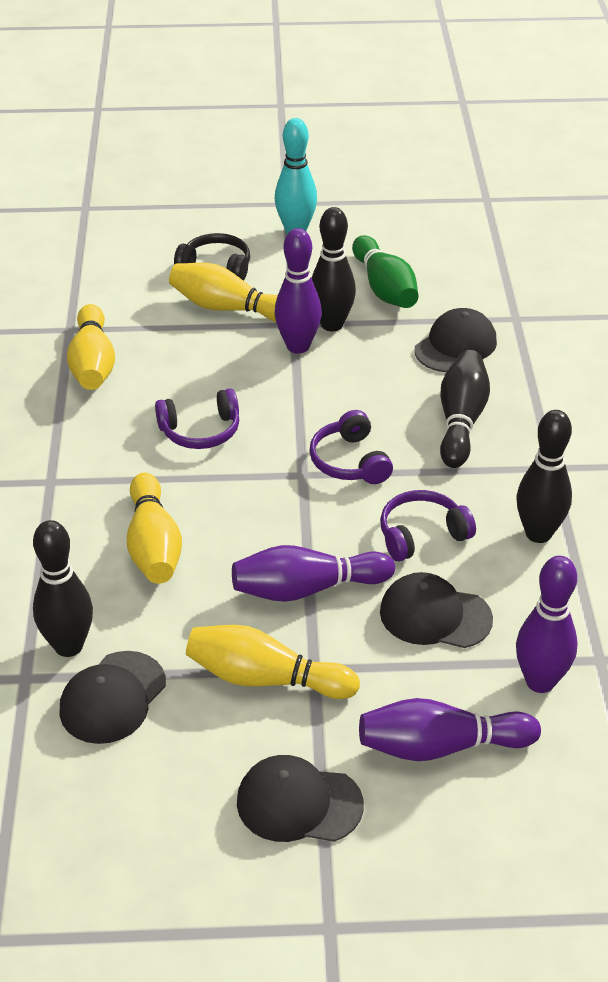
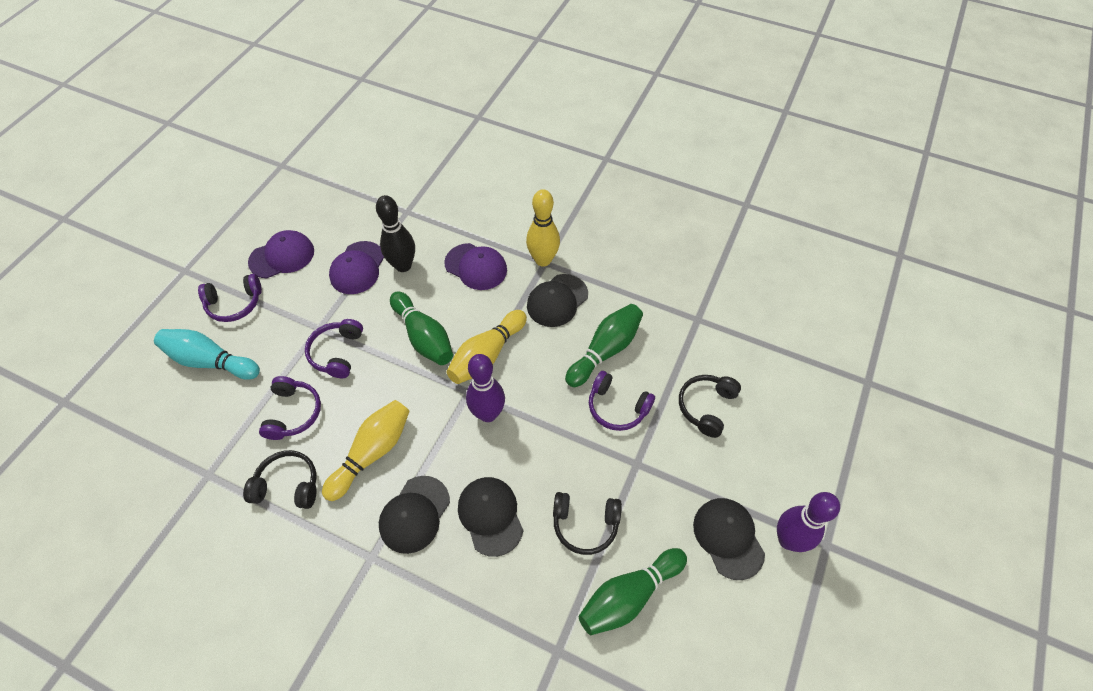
black bowling pin: 4 -> 1
black headphones: 1 -> 3
green bowling pin: 1 -> 3
purple bowling pin: 4 -> 2
purple cap: 0 -> 3
purple headphones: 3 -> 4
yellow bowling pin: 4 -> 3

